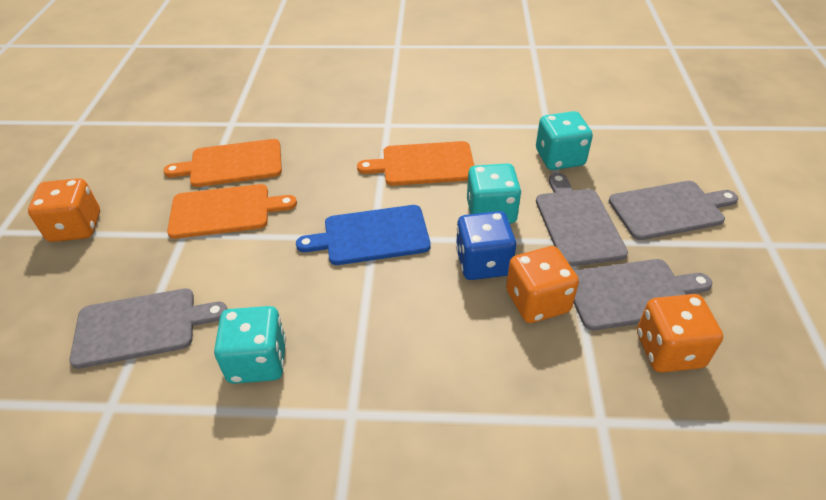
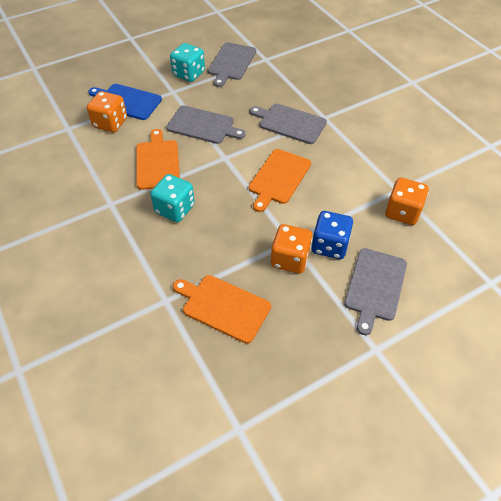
turquoise dice: 3 -> 2

